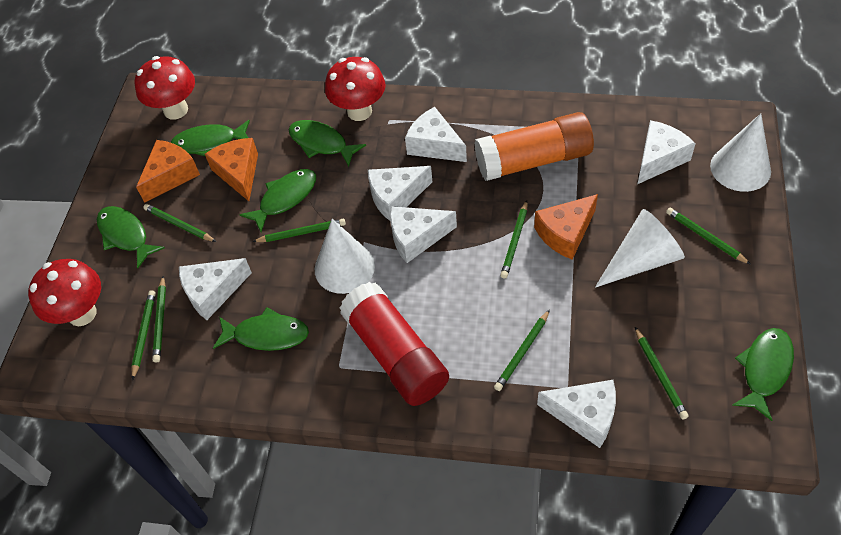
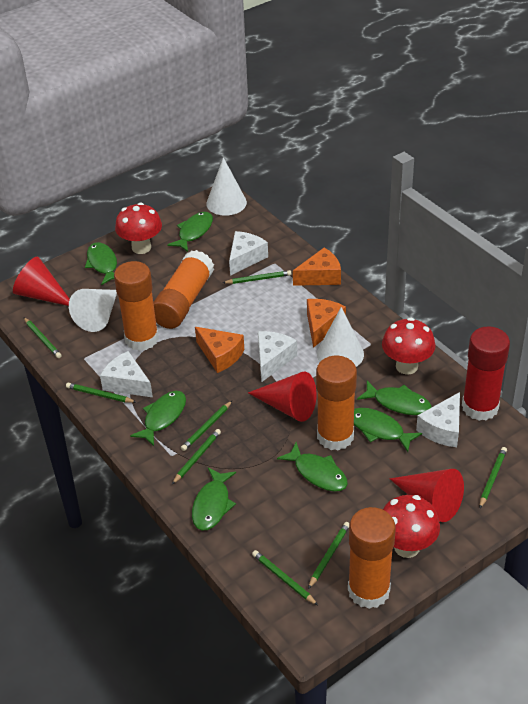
green fish: 6 -> 7
orange glue stick: 1 -> 4
red cone: 0 -> 3
white cheese: 6 -> 4

